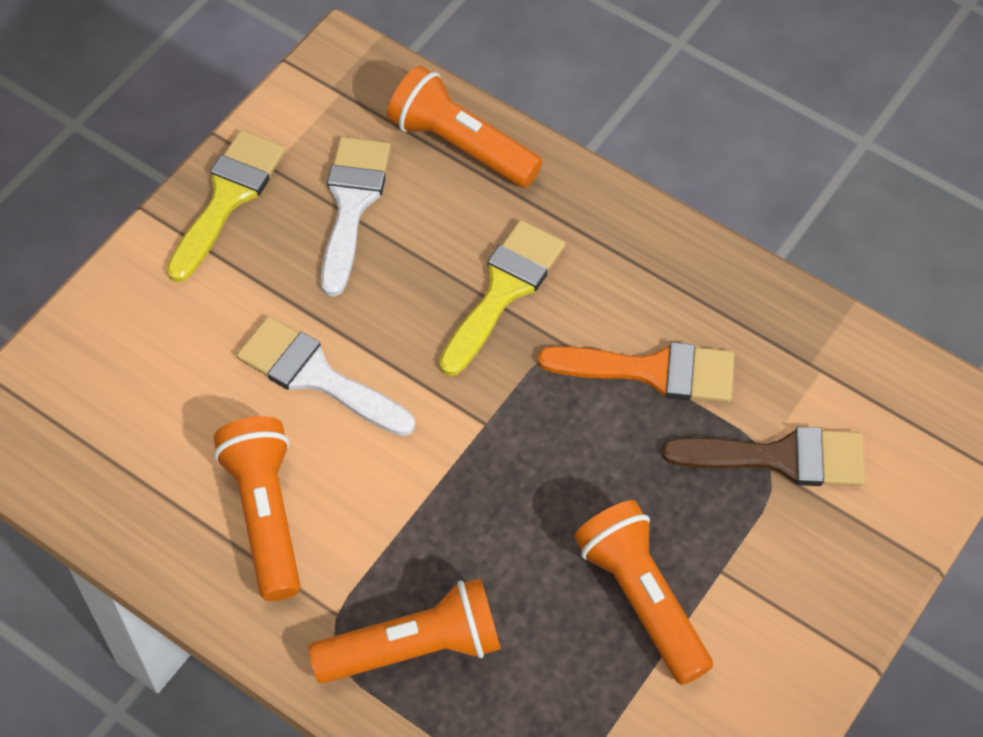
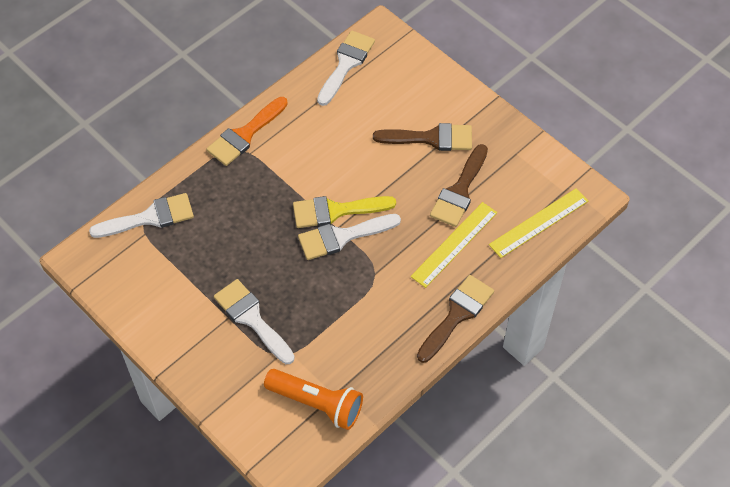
brown brush: 1 -> 3
orange flashlight: 4 -> 1
white brush: 2 -> 4
yellow brush: 2 -> 1
yellow ruler: 0 -> 2

